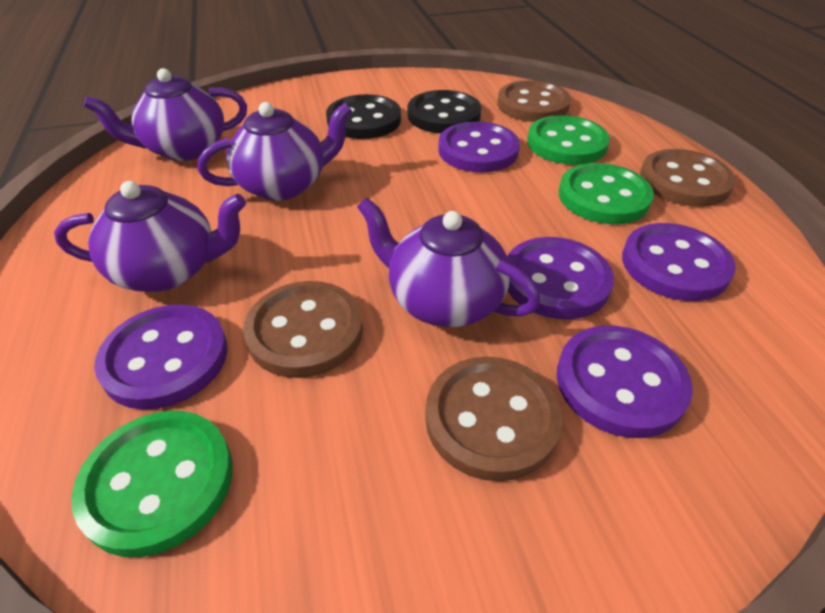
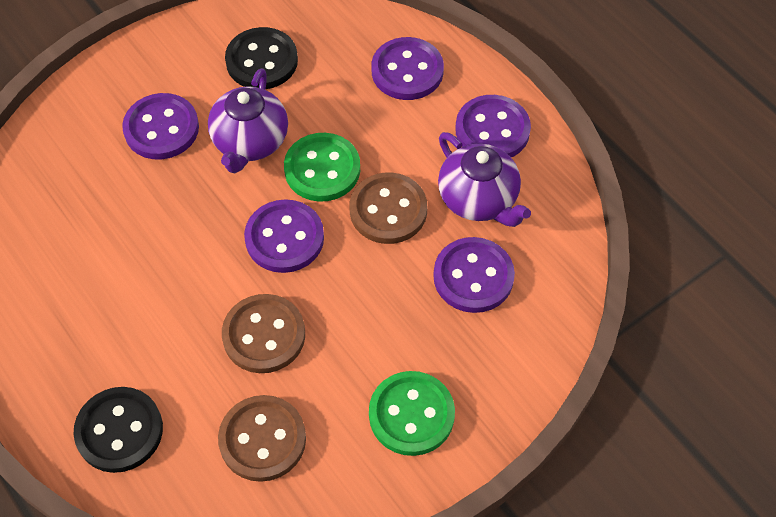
brown button: 4 -> 3
green button: 3 -> 2
purple teapot: 4 -> 2

